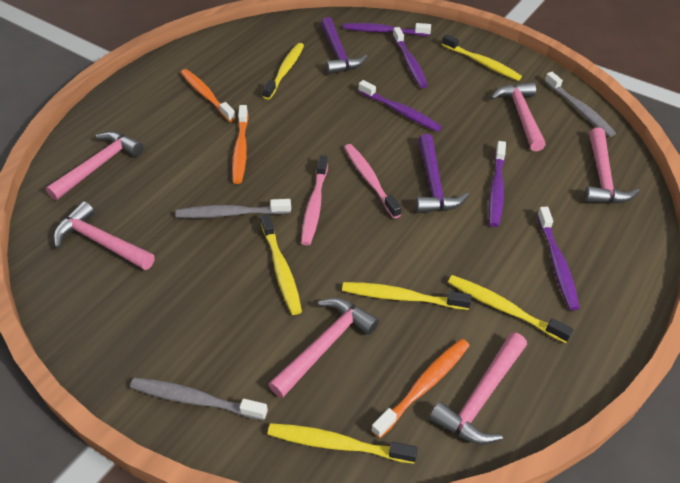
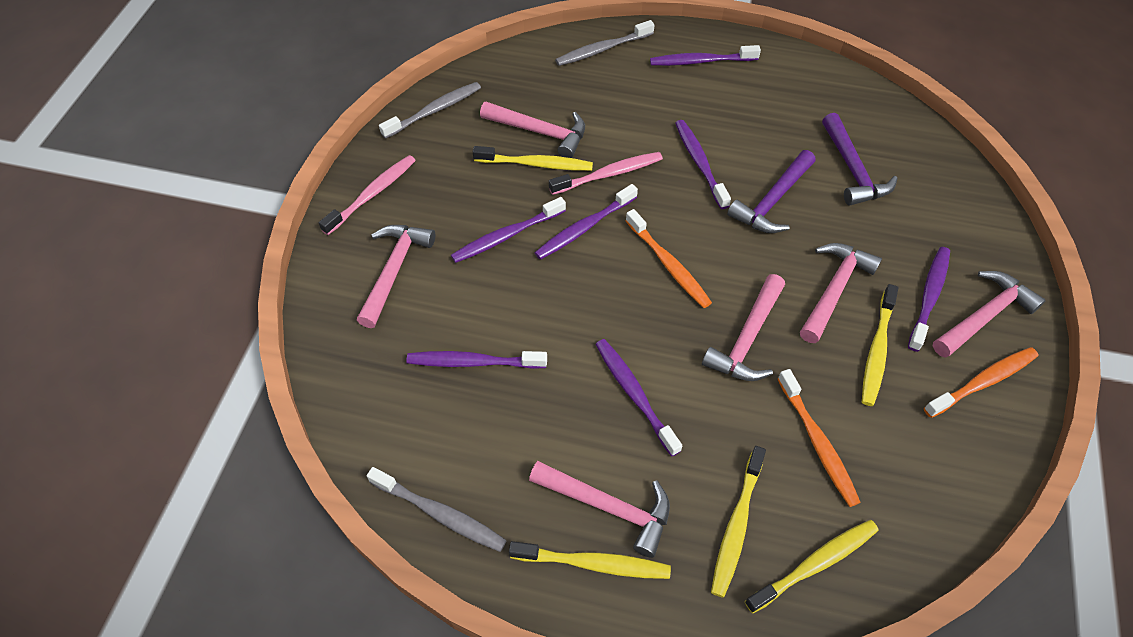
purple toothbrush: 5 -> 7
yellow toothbrush: 6 -> 5

